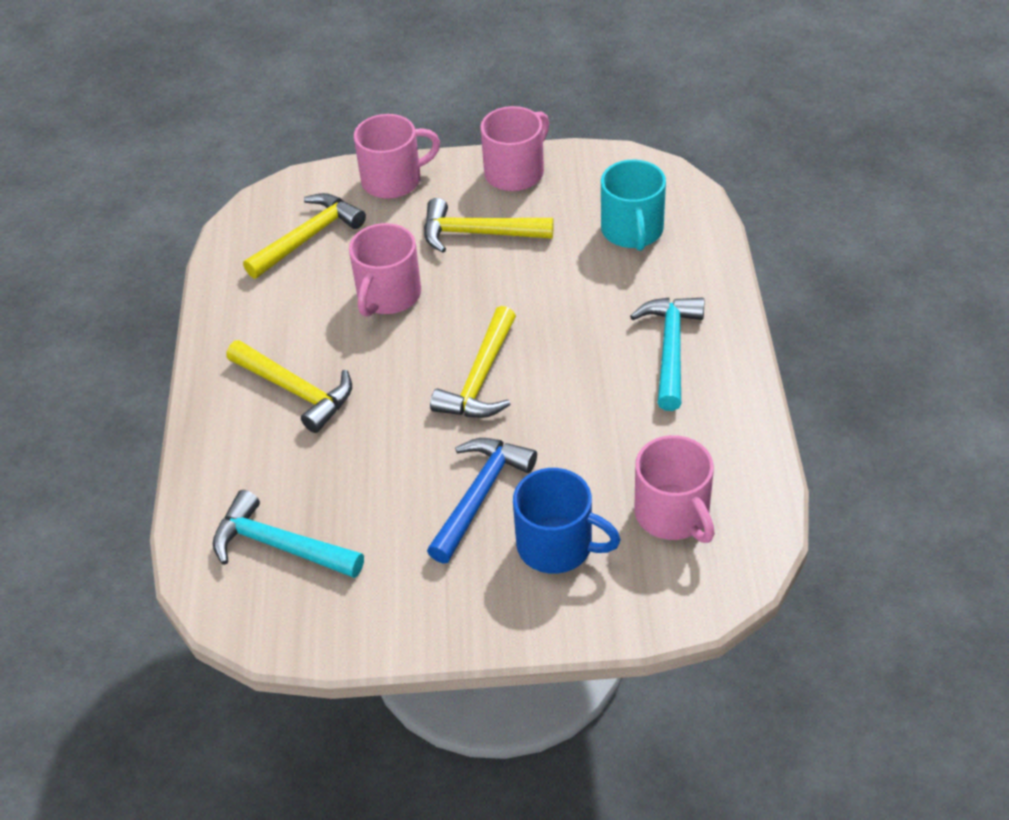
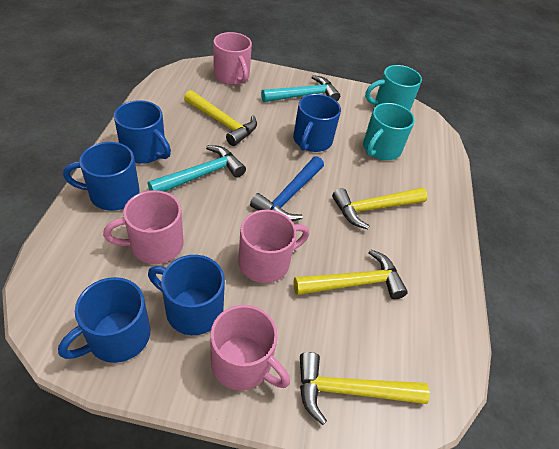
blue mug: 1 -> 5
turquoise mug: 1 -> 2

